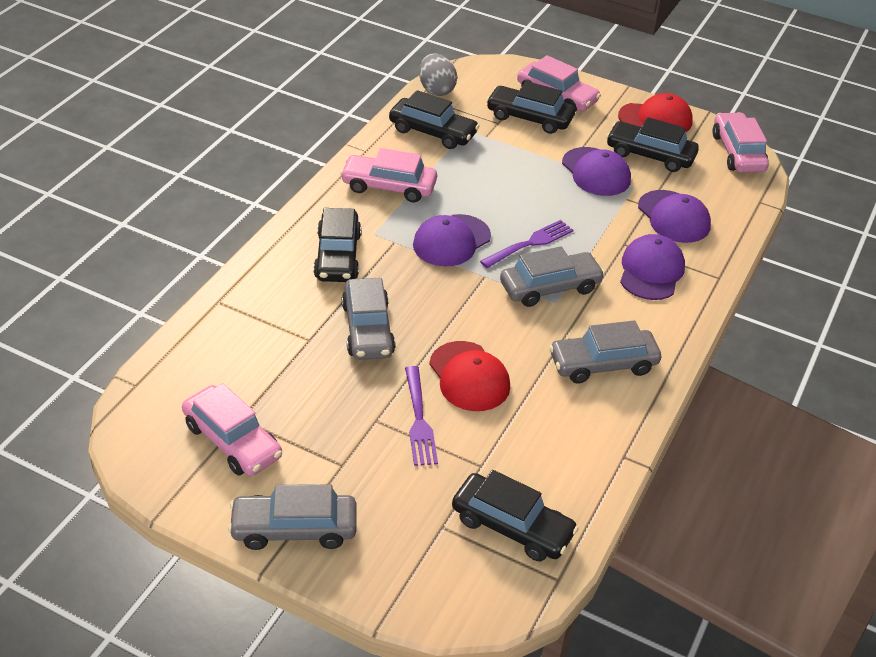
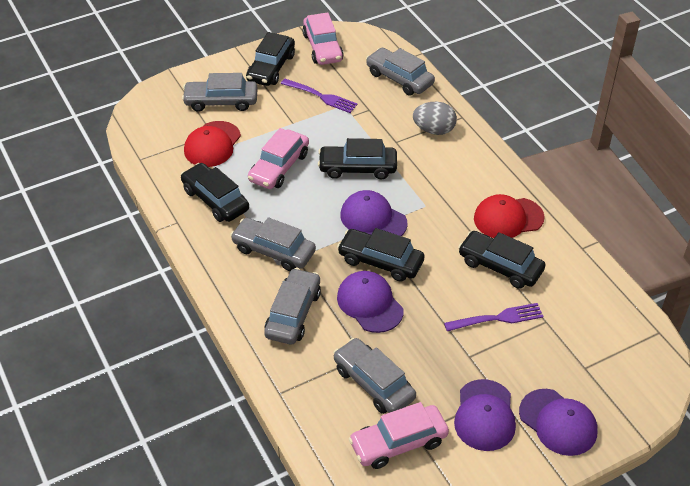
grey car: 4 -> 5
pink car: 4 -> 3

